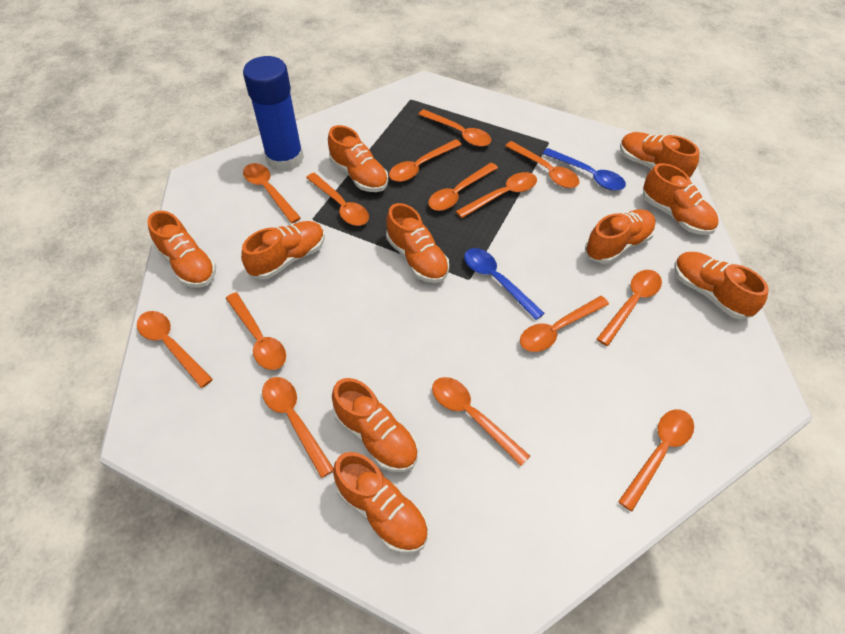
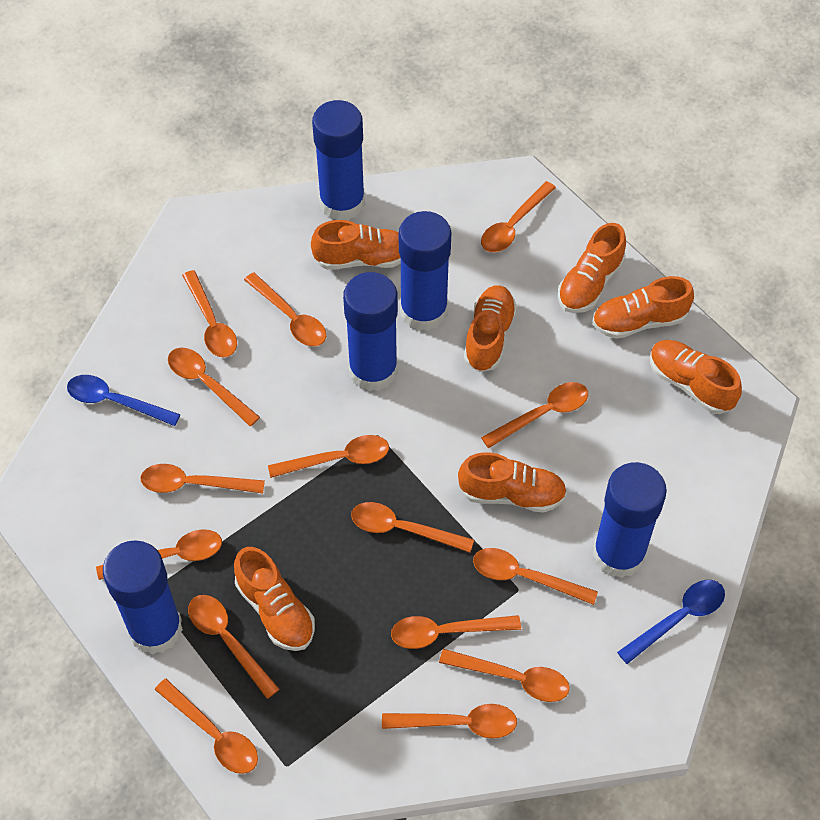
blue glue stick: 1 -> 5
orange shoe: 10 -> 7
orange spoon: 14 -> 15

